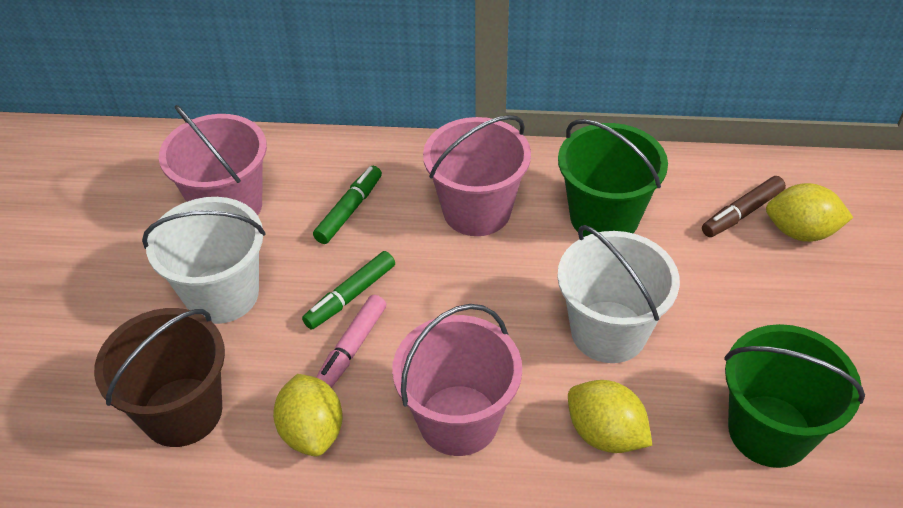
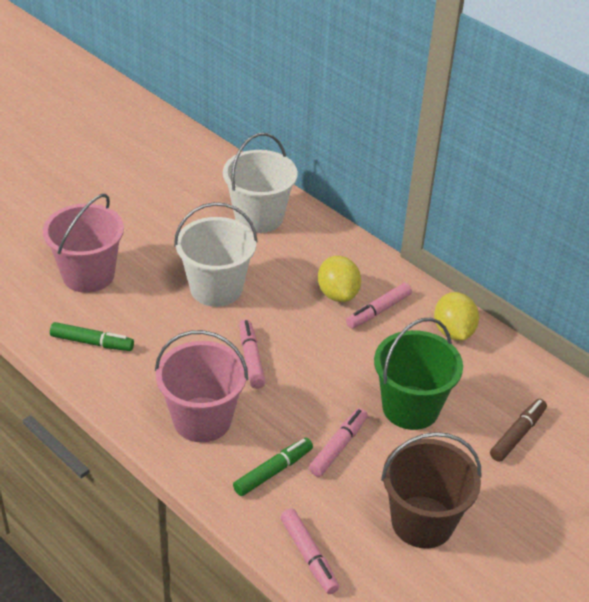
green bucket: 2 -> 1
pink bucket: 3 -> 2
pink marker: 1 -> 4
yellow lemon: 3 -> 2

